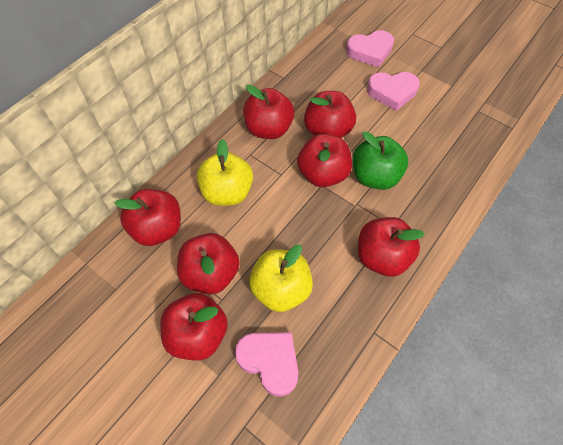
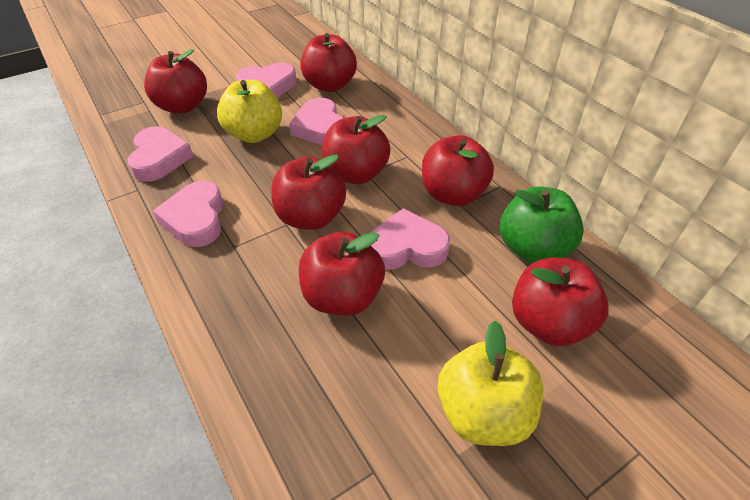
pink heart: 3 -> 5

